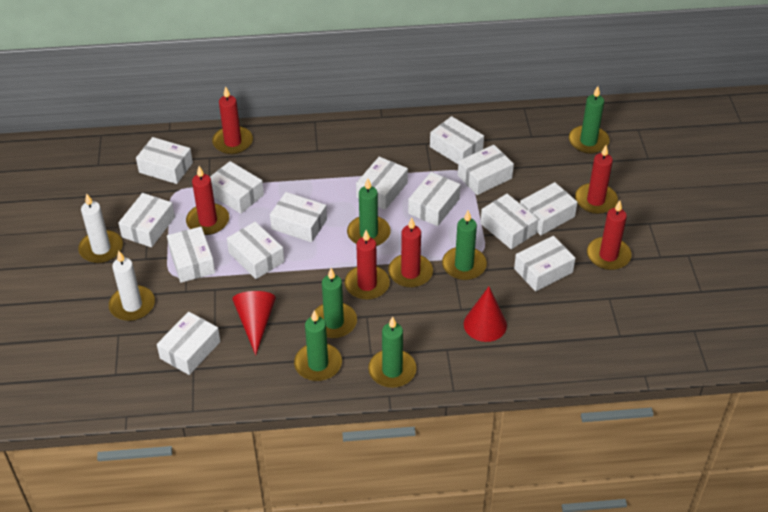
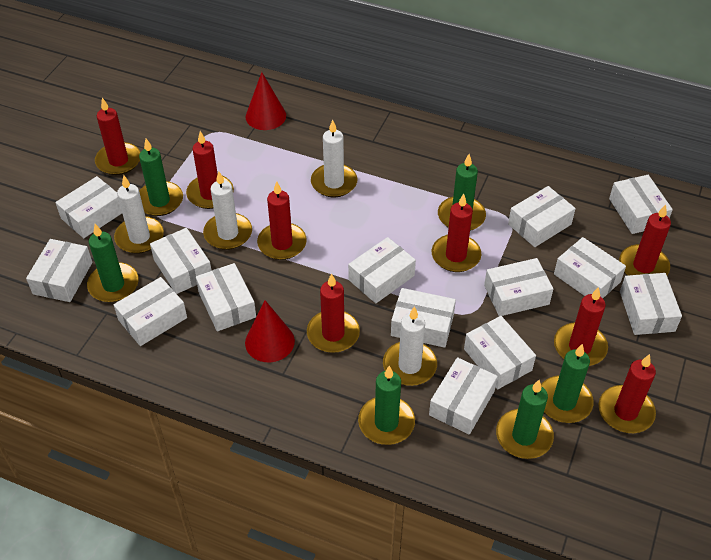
red candle: 6 -> 8
white candle: 2 -> 4

